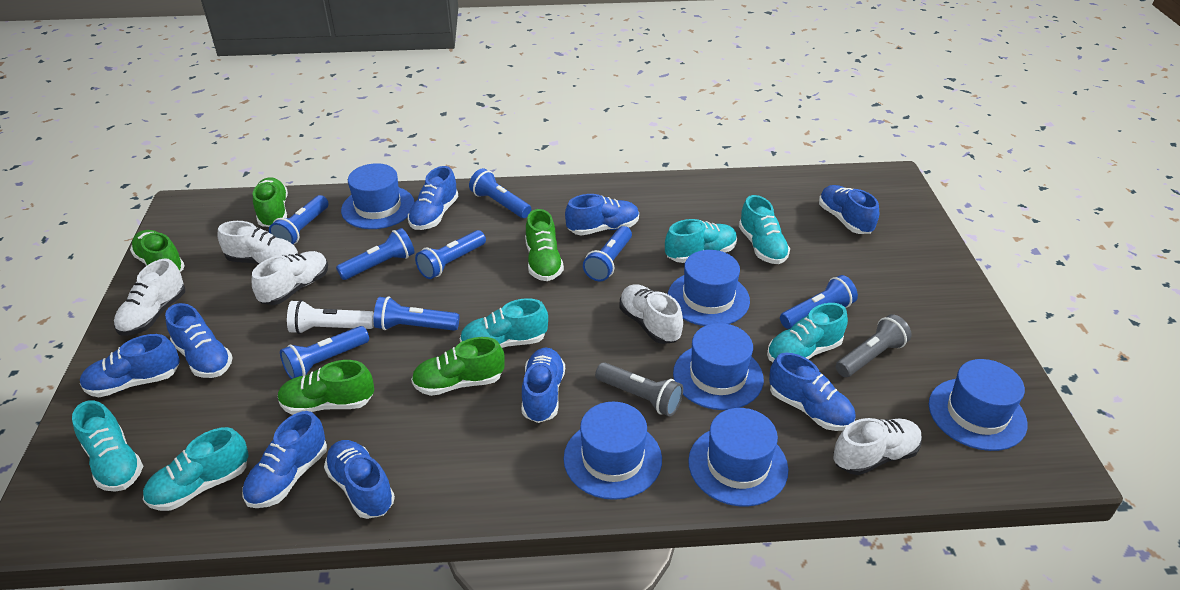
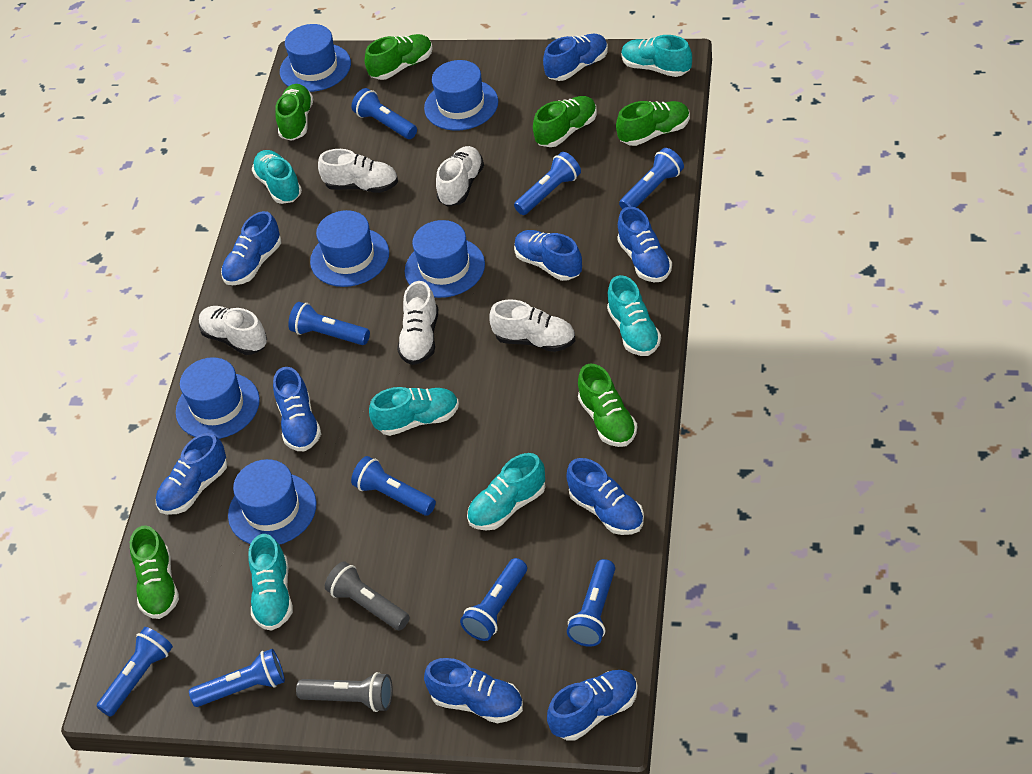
blue flashlight: 8 -> 9
green shoe: 5 -> 6
white flashlight: 1 -> 0

